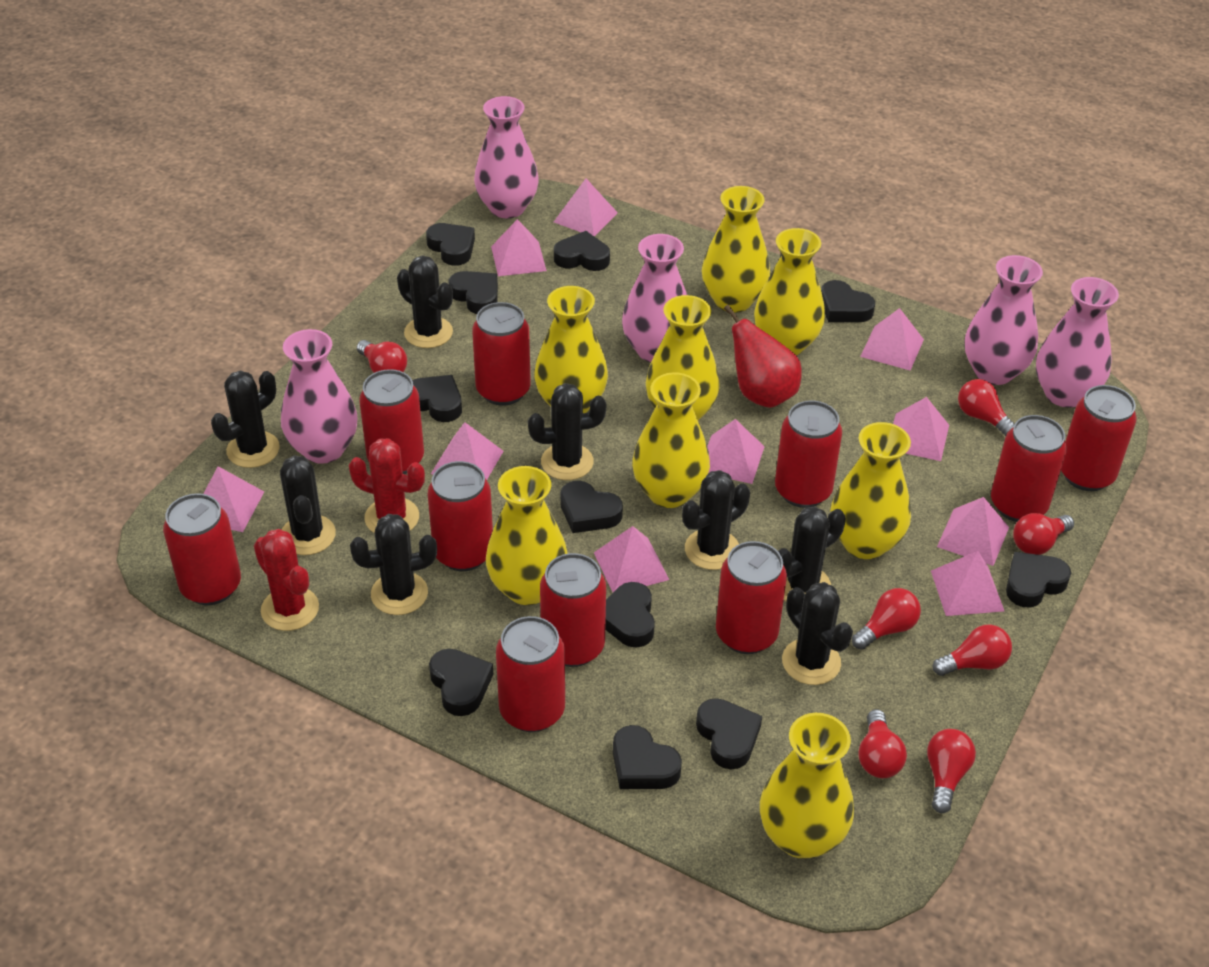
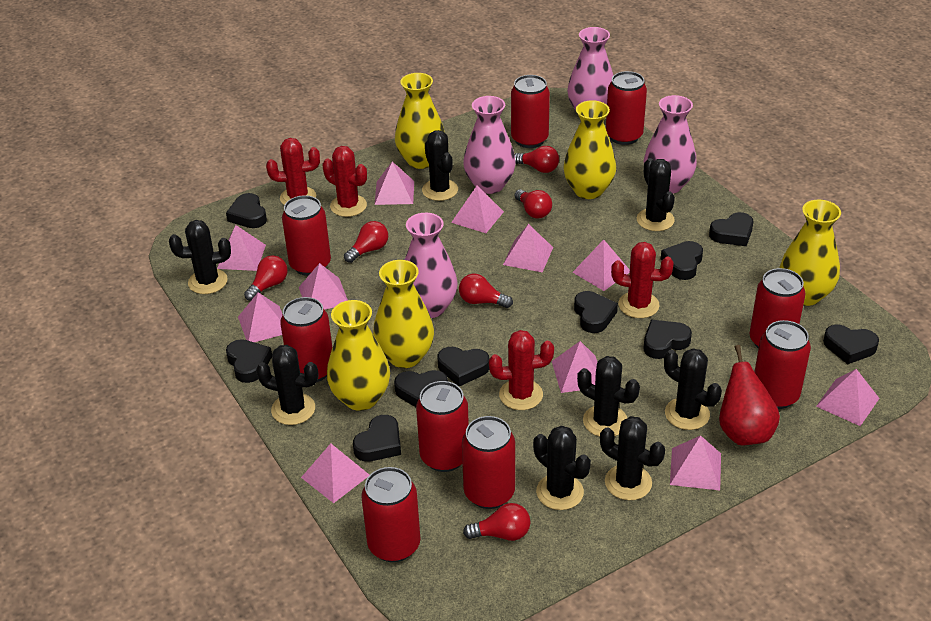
black heart: 11 -> 10
pink pyramid: 10 -> 11
pink vase: 5 -> 4
red cactus: 2 -> 4
red can: 10 -> 9
red light bulb: 7 -> 6
yellow vase: 8 -> 5

